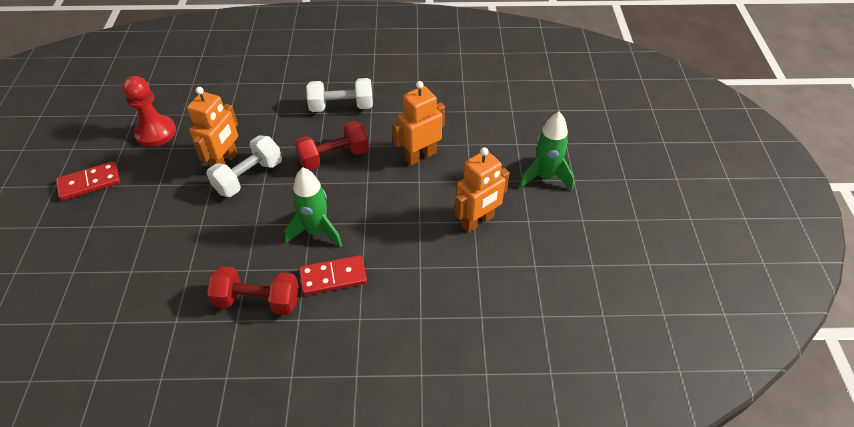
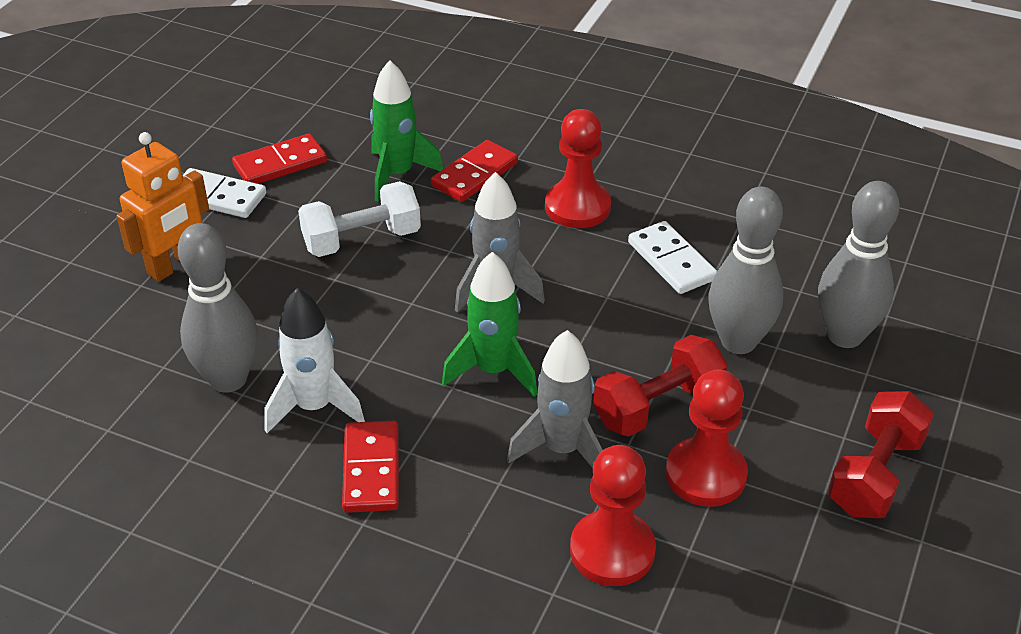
grey bowling pin: 0 -> 3
grey rocket: 0 -> 2
orange robot: 3 -> 1
red domino: 2 -> 3
red pawn: 1 -> 3
white domino: 0 -> 2
white dumbbell: 2 -> 1
white rocket: 0 -> 1

